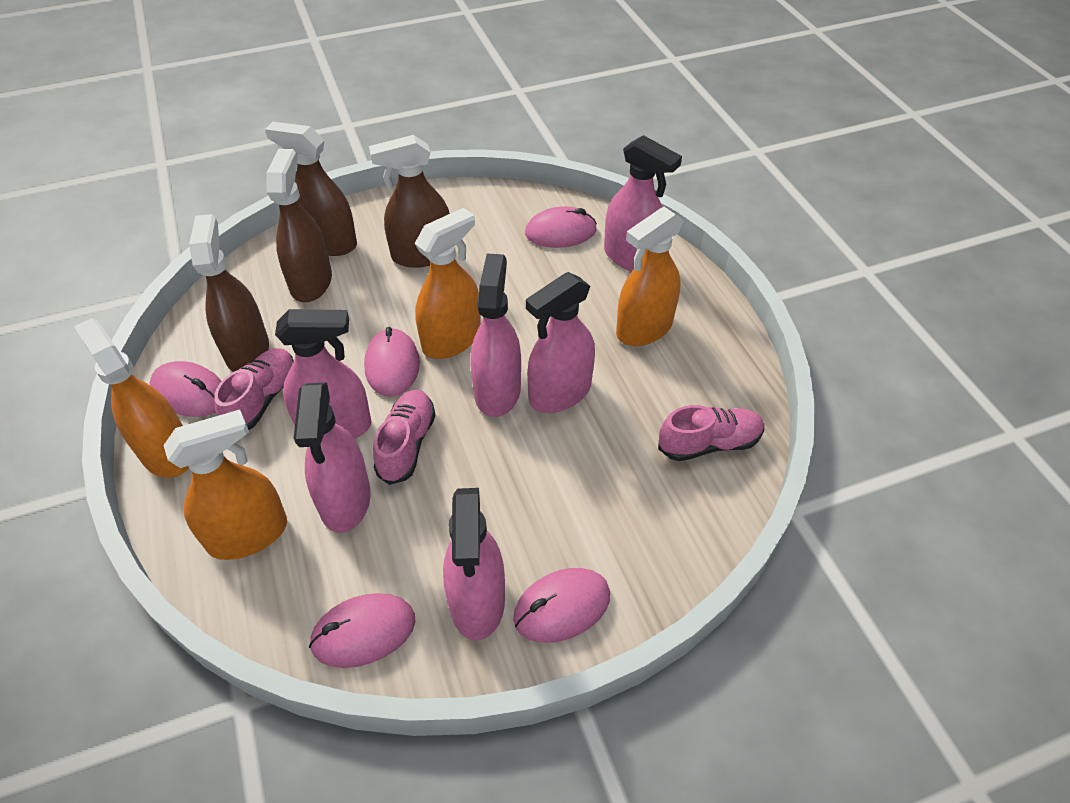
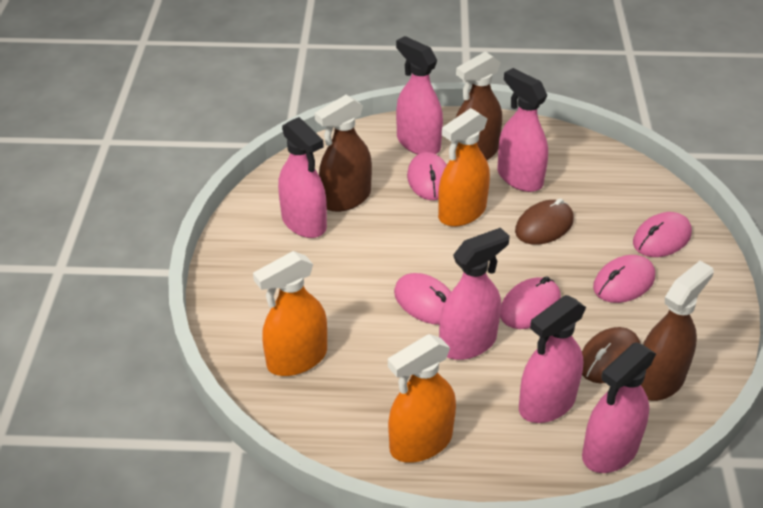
brown mouse: 0 -> 2
brown spray bottle: 4 -> 3
orange spray bottle: 4 -> 3
pink shoe: 3 -> 0

